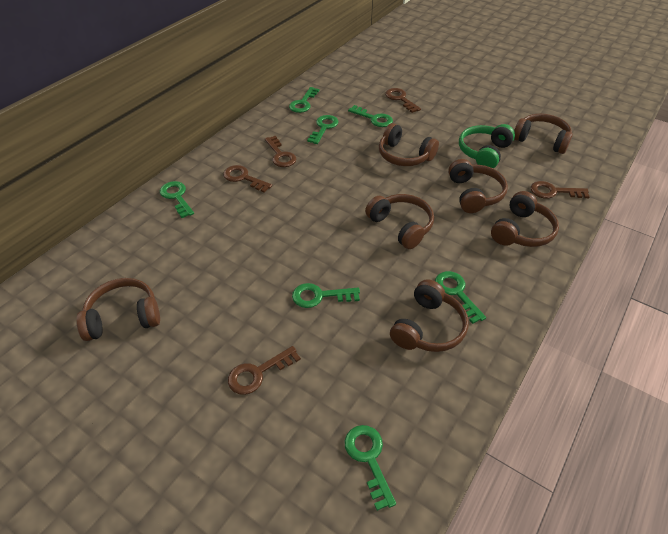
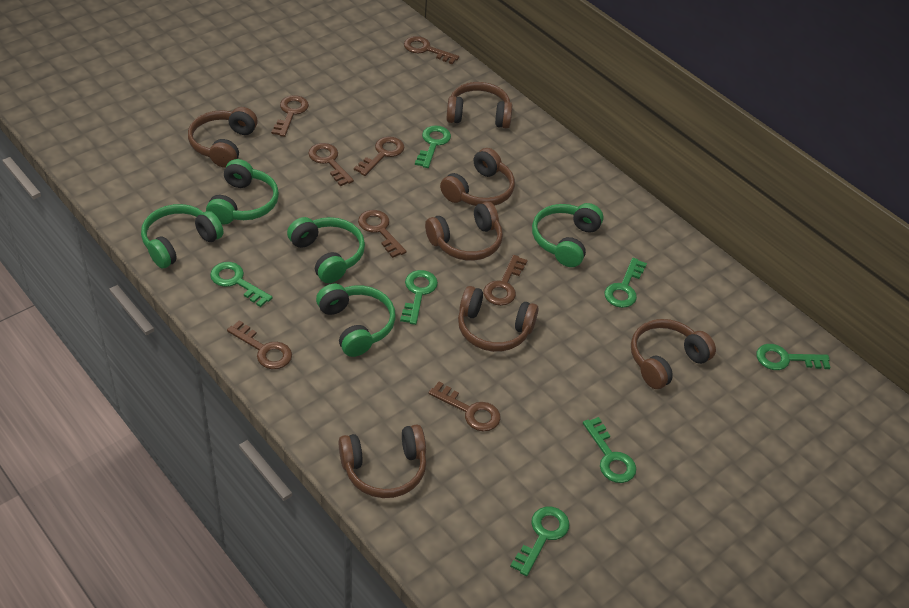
brown key: 5 -> 8
green headphones: 1 -> 5

